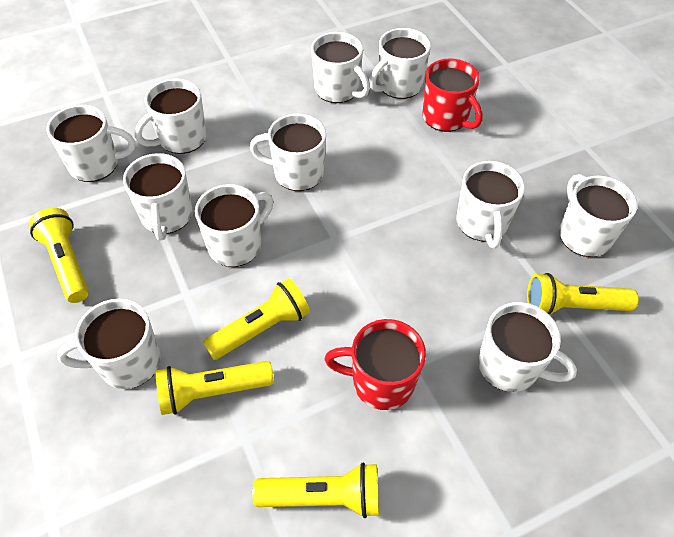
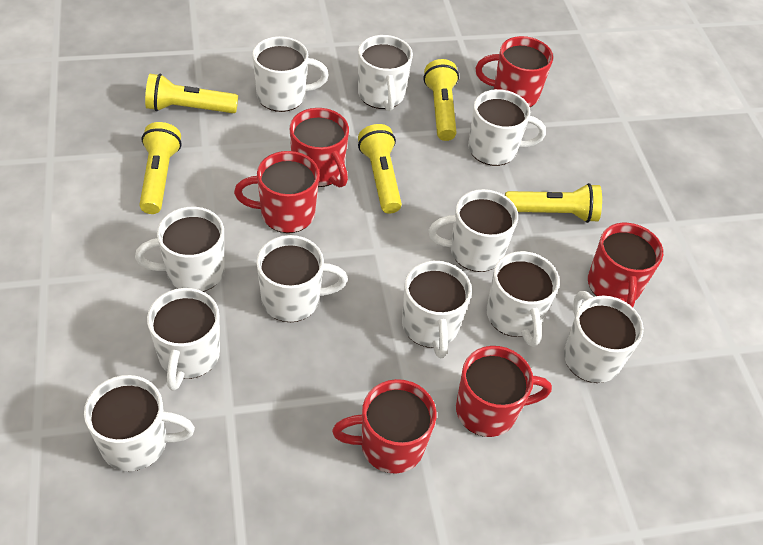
red mug: 2 -> 6

